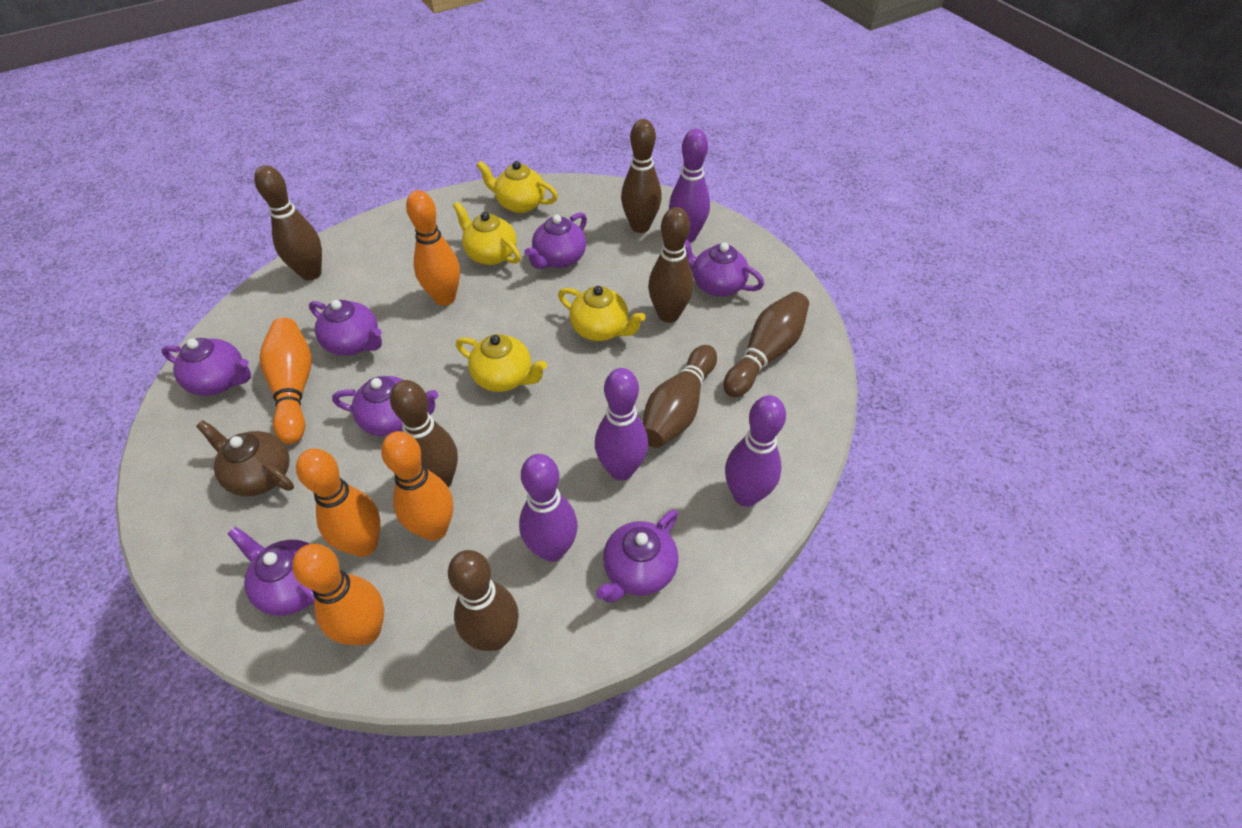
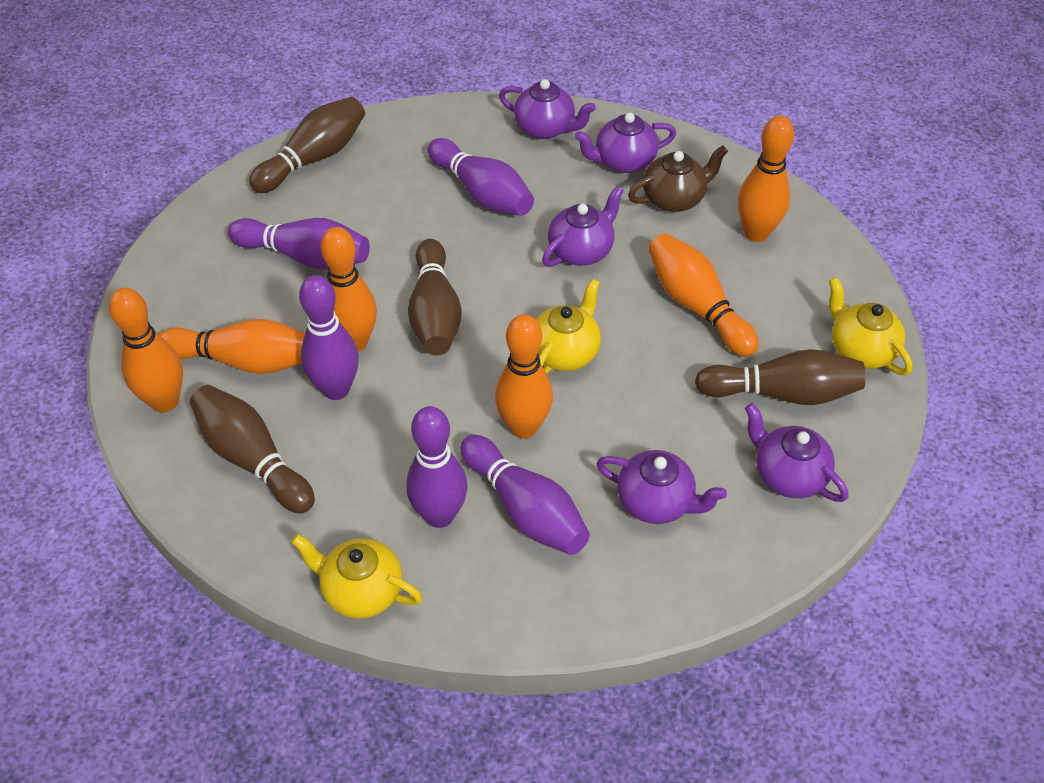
brown bowling pin: 7 -> 4
orange bowling pin: 5 -> 6
purple bowling pin: 4 -> 5
purple teapot: 7 -> 5
yellow teapot: 4 -> 3

